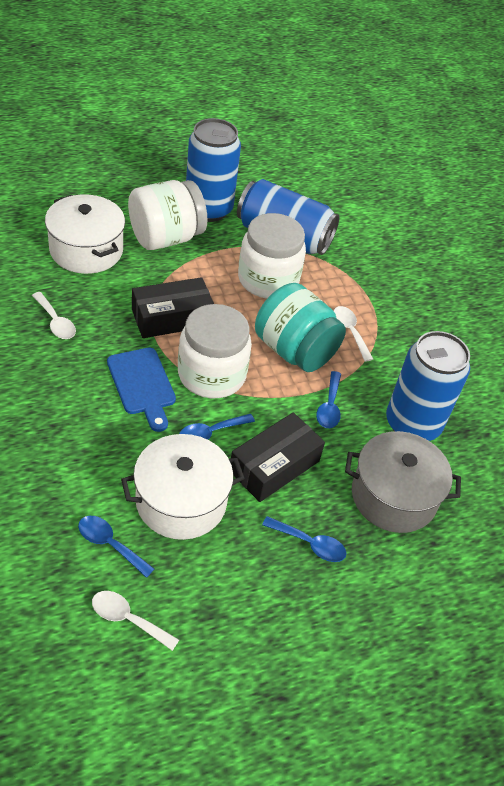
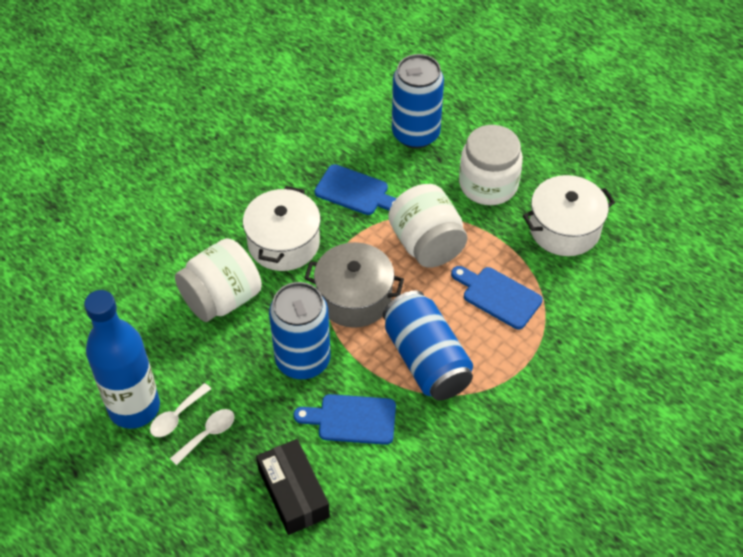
black box: 2 -> 1
blue bottle: 0 -> 1
blue cutting board: 1 -> 3
blue spoon: 4 -> 0
turquoise jar: 1 -> 0
white spoon: 3 -> 2

